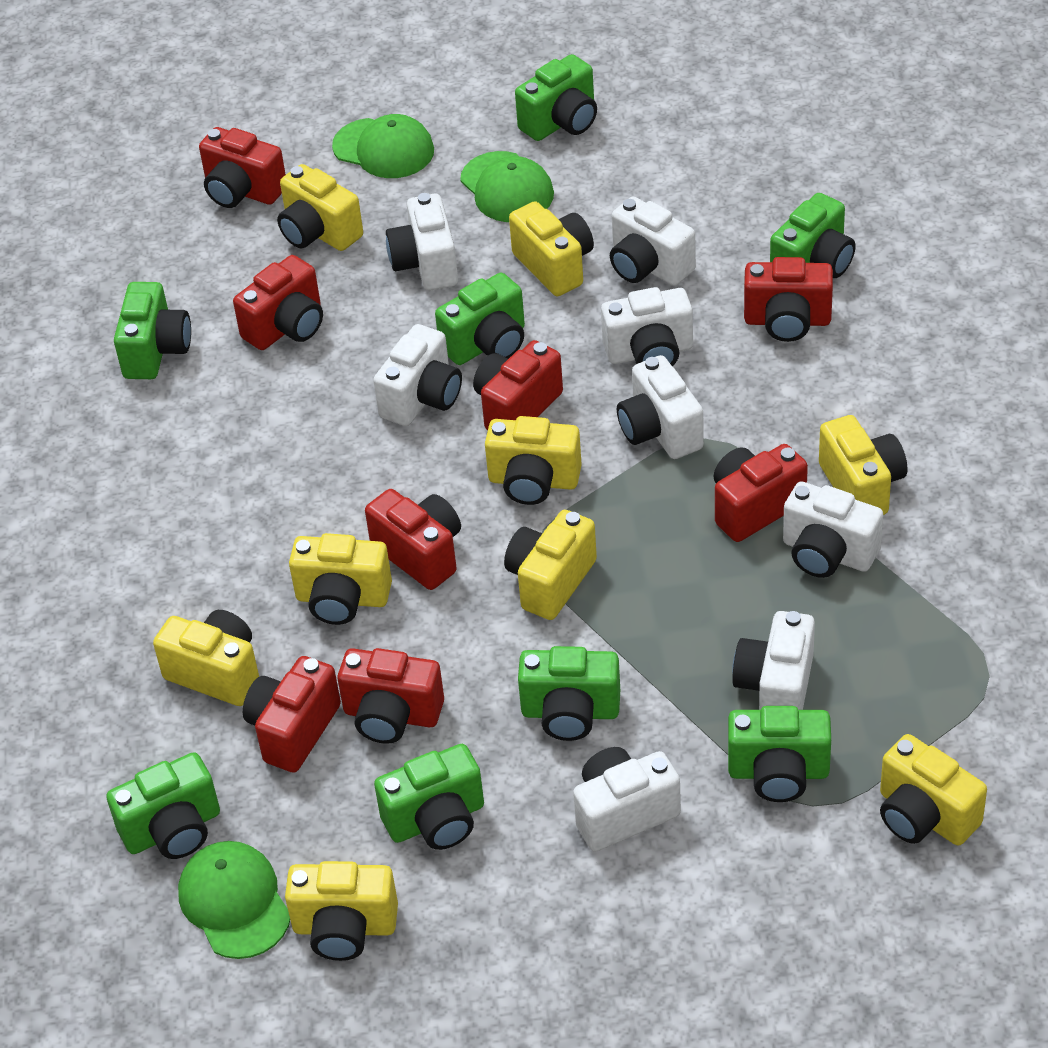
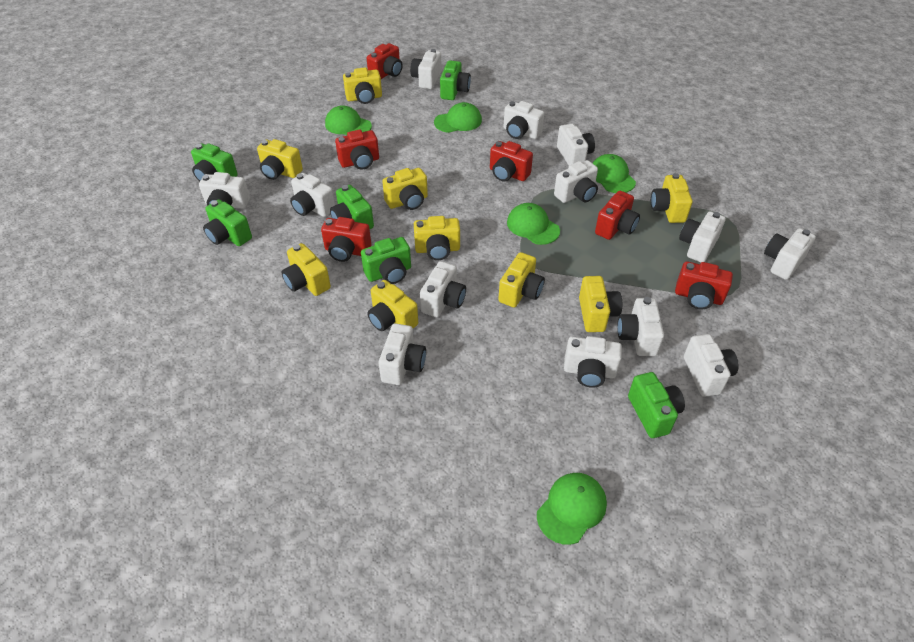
green camera: 8 -> 6
green cap: 3 -> 5
red camera: 8 -> 6
white camera: 8 -> 13

